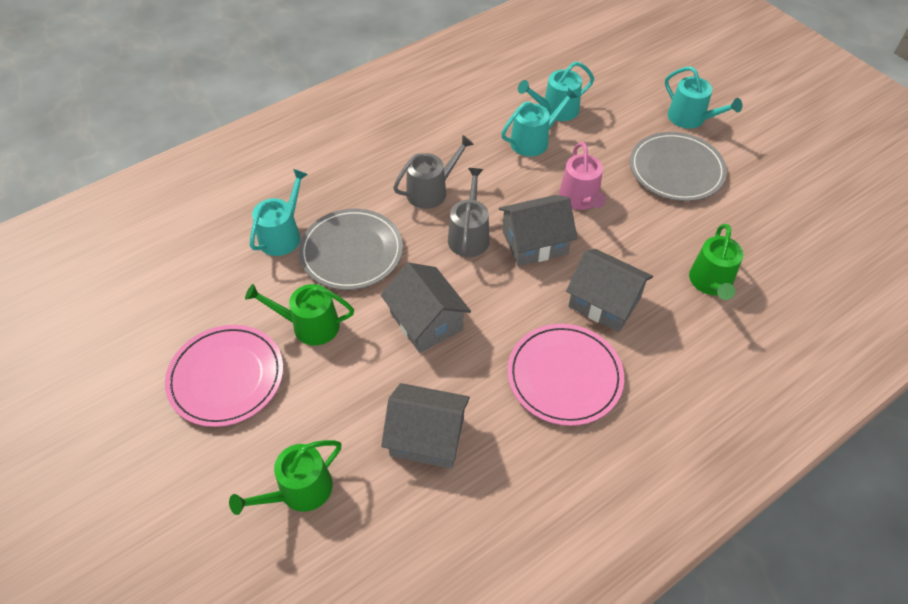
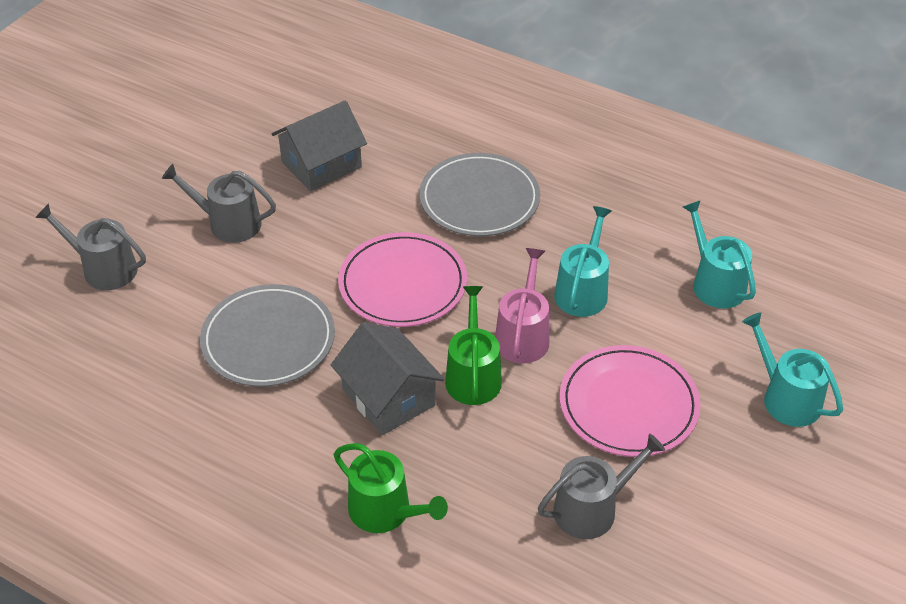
green watering can: 3 -> 2
grey house: 4 -> 2
grey watering can: 2 -> 3
turquoise watering can: 4 -> 3

